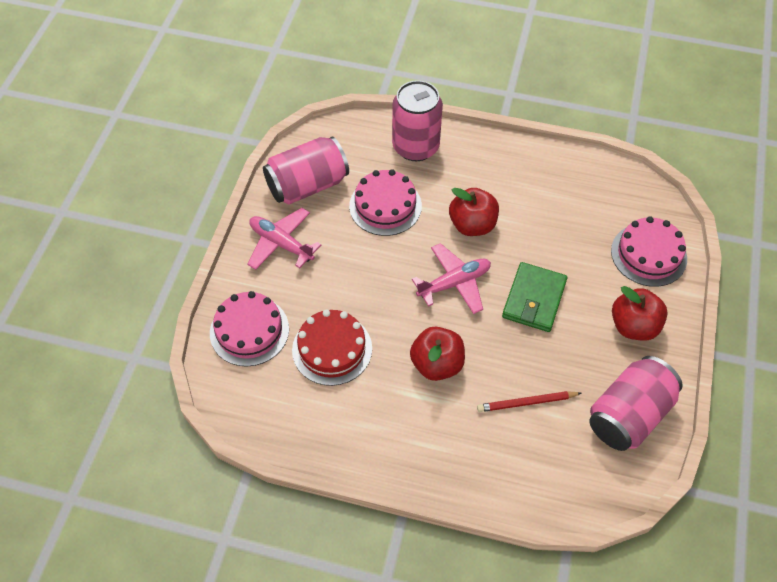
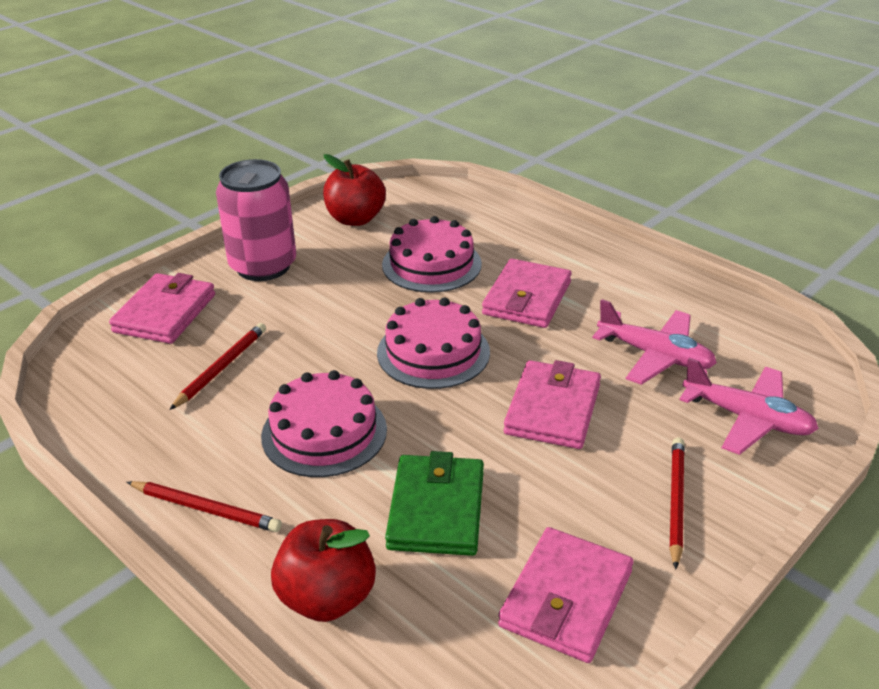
pink can: 3 -> 1
pink wallet: 0 -> 4
red apple: 3 -> 2
red cake: 1 -> 0
red pencil: 1 -> 3

